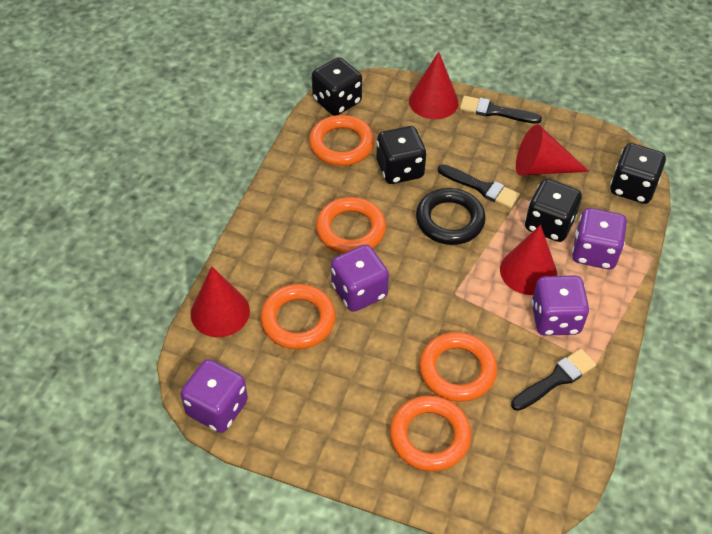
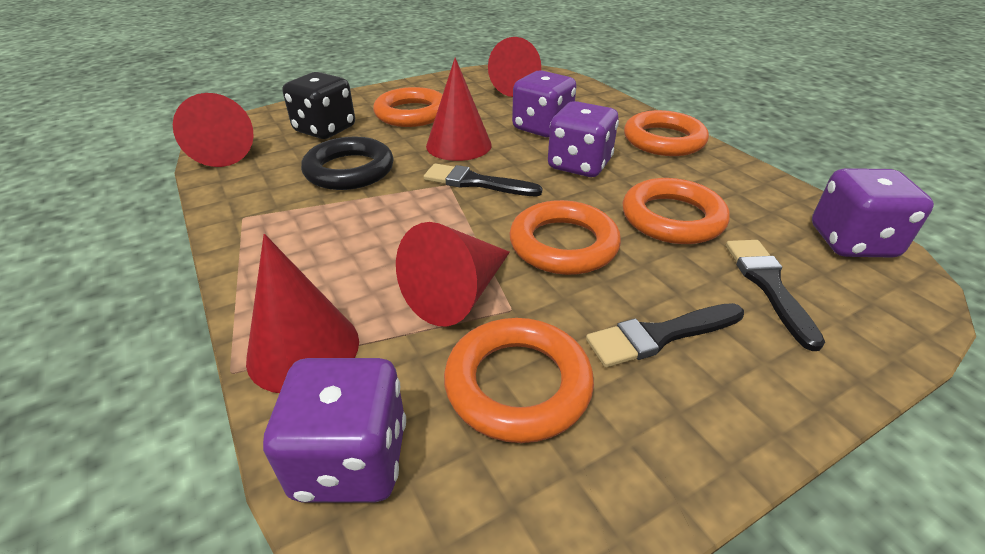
black dice: 4 -> 1
red cone: 4 -> 5

